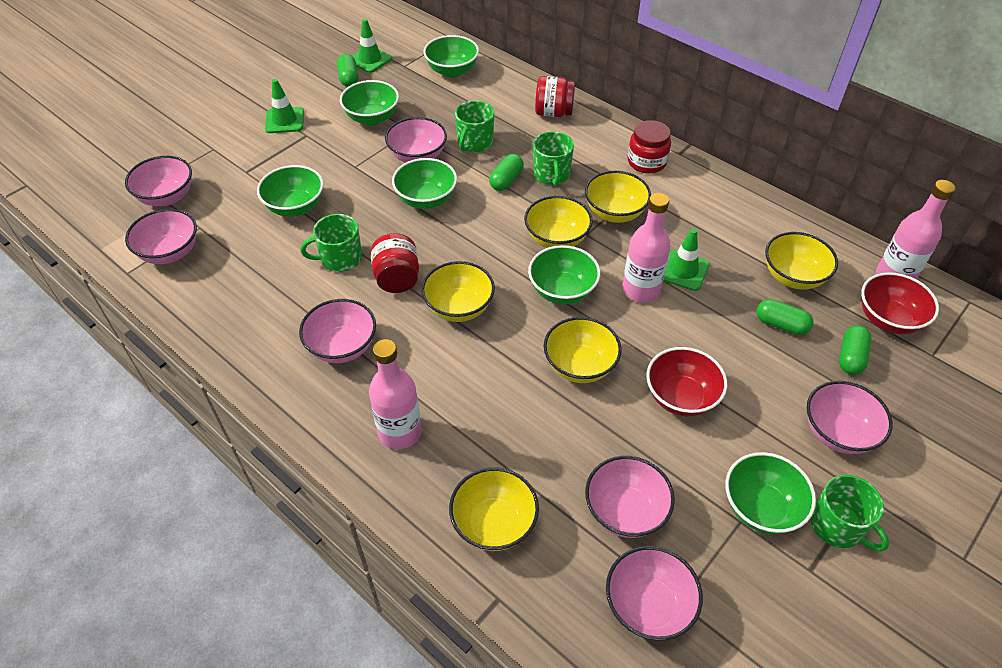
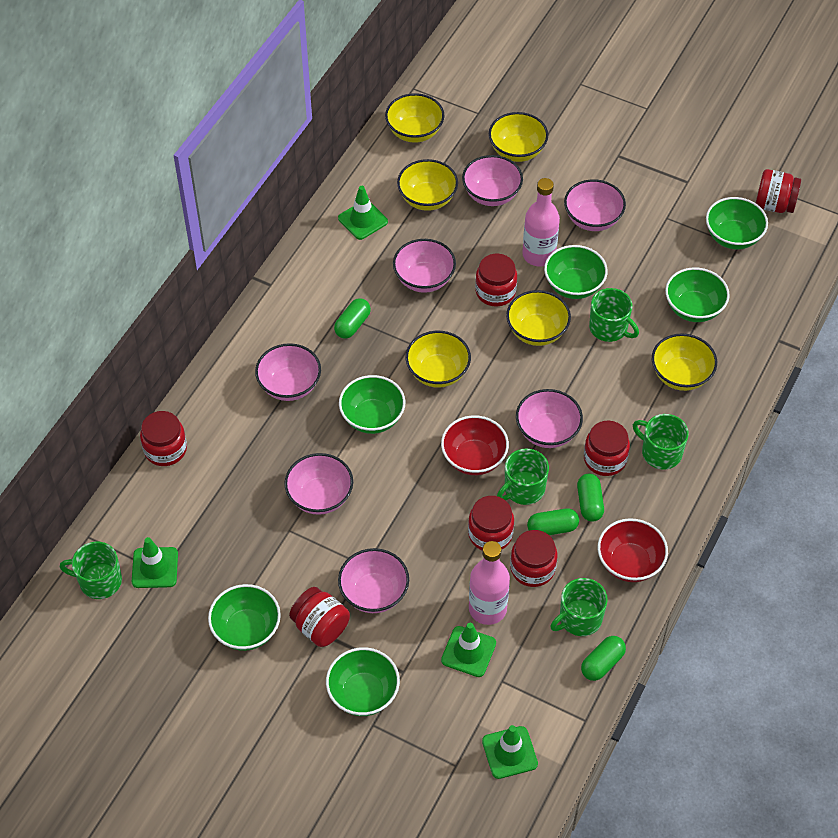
green mug: 4 -> 5
green traffic cone: 3 -> 4
pink bottle: 3 -> 2
red jar: 3 -> 7

